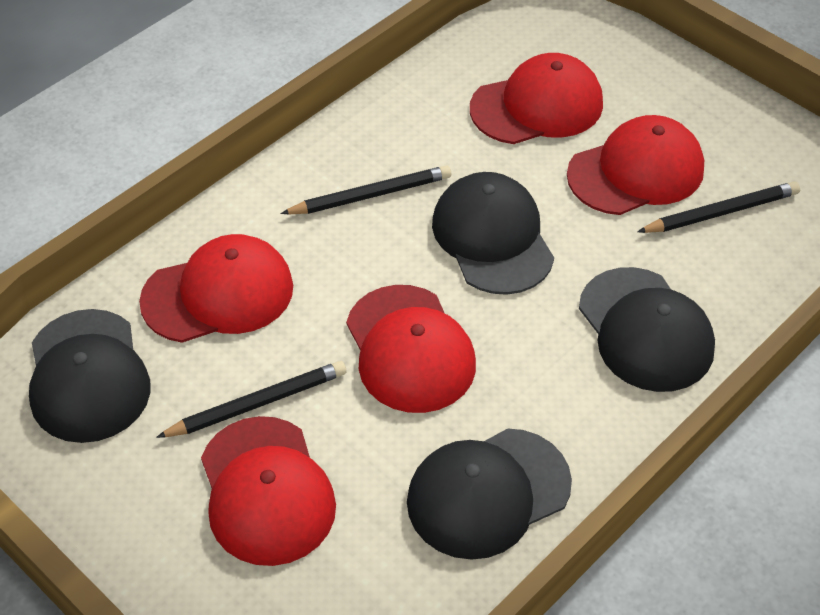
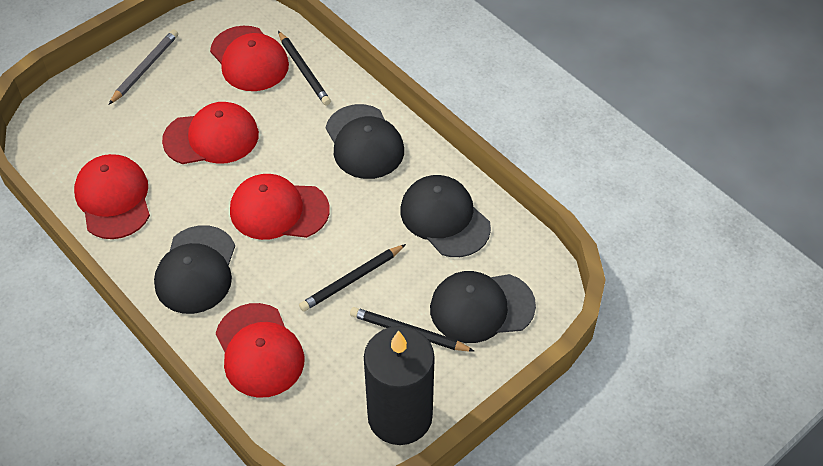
black candle: 0 -> 1
grey pencil: 0 -> 1

